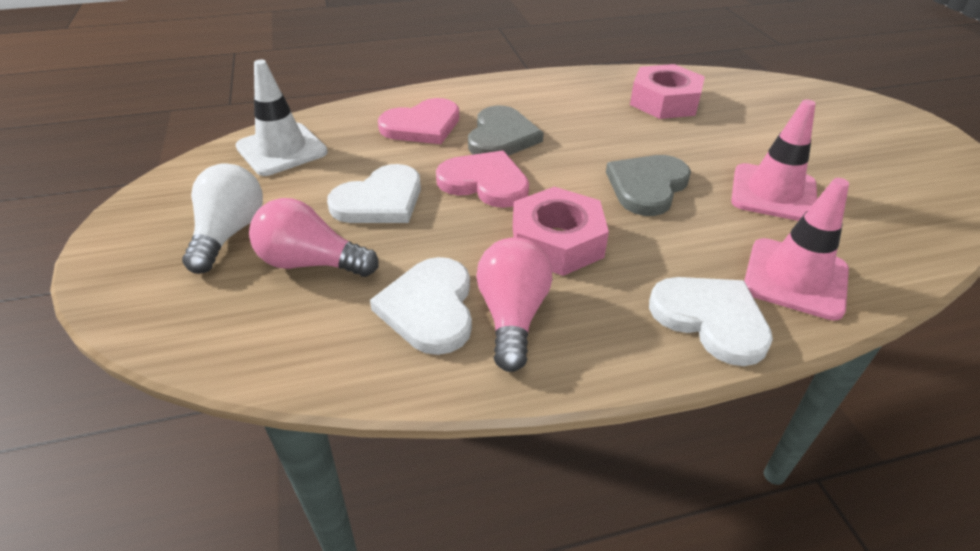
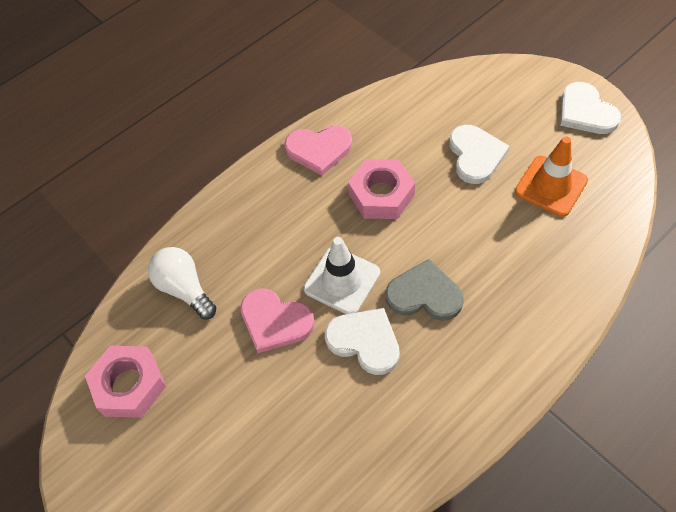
grey heart: 2 -> 1
orange traffic cone: 0 -> 1
pink light bulb: 2 -> 0
pink traffic cone: 2 -> 0

